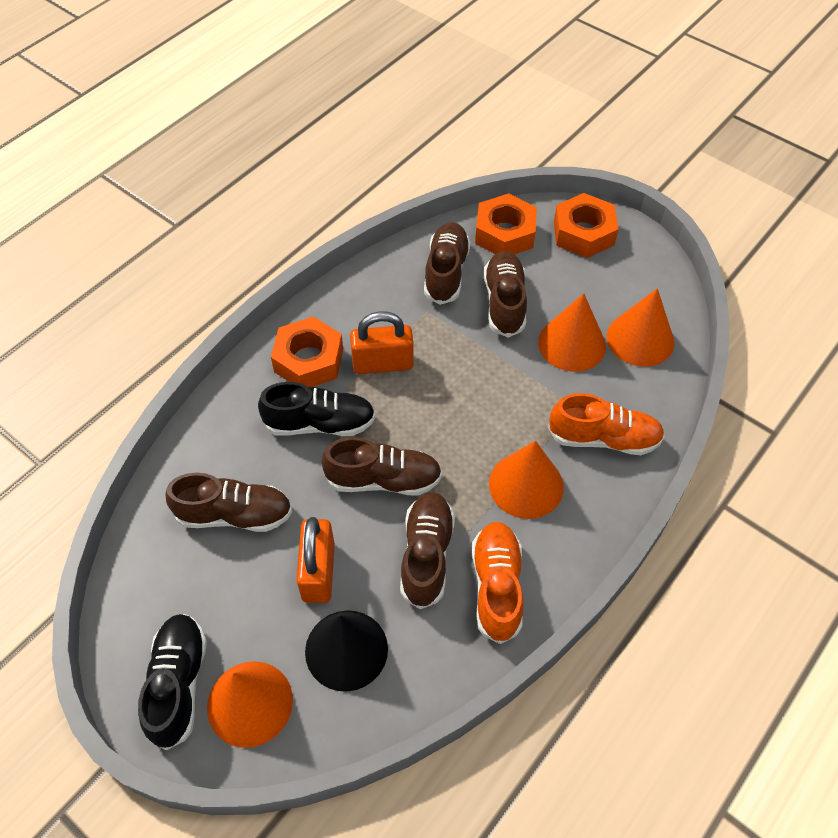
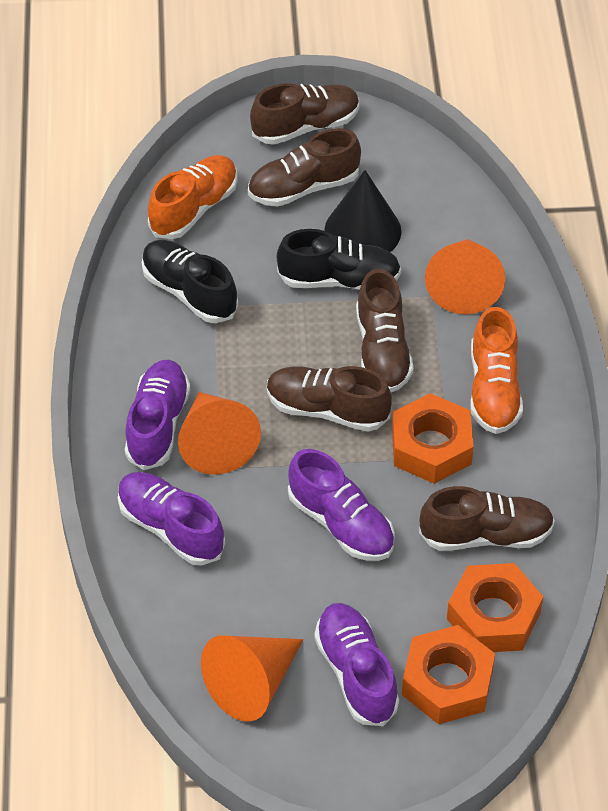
orange cone: 4 -> 3
orange padlock: 2 -> 0
purple shoe: 0 -> 4

